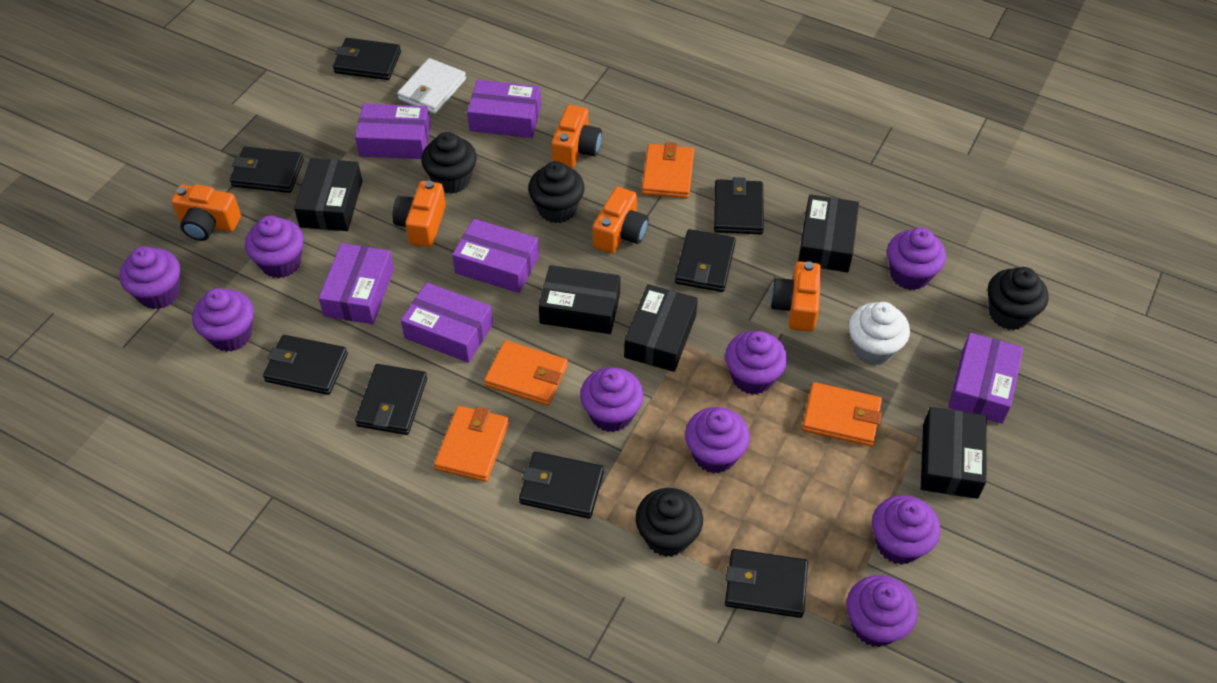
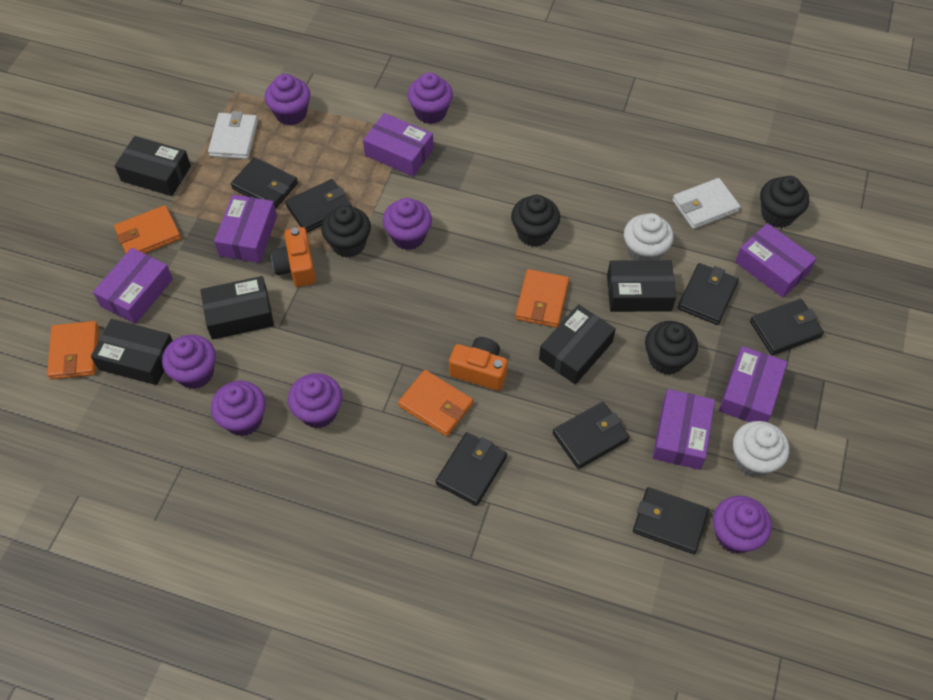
black wallet: 8 -> 7
orange camera: 5 -> 2
purple cupcake: 9 -> 7
white cupcake: 1 -> 2
white wallet: 1 -> 2

